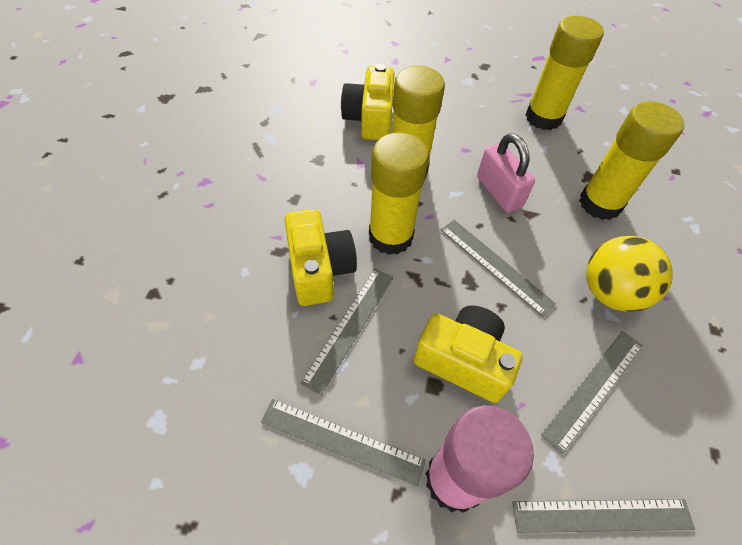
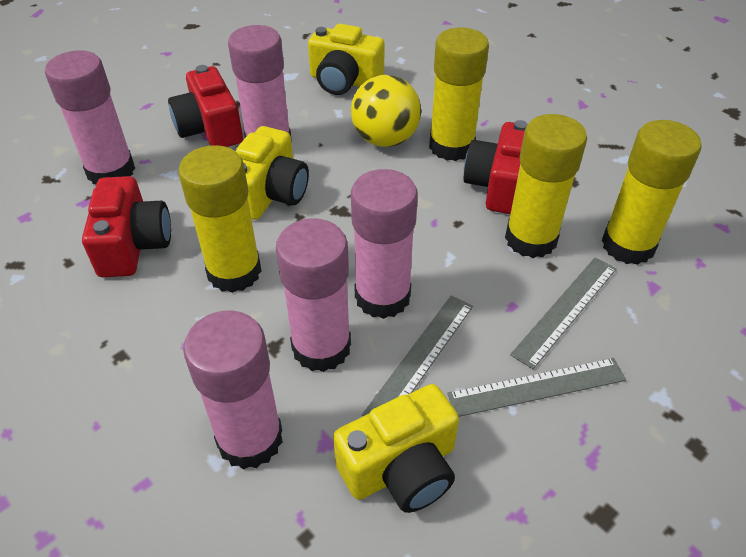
grey ruler: 5 -> 3
pink glue stick: 1 -> 5
pink padlock: 1 -> 0
red camera: 0 -> 3

